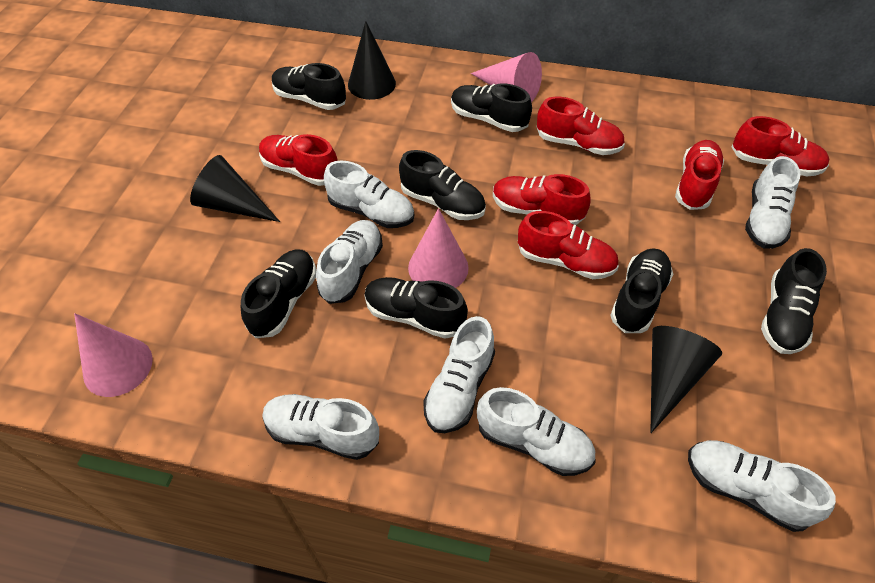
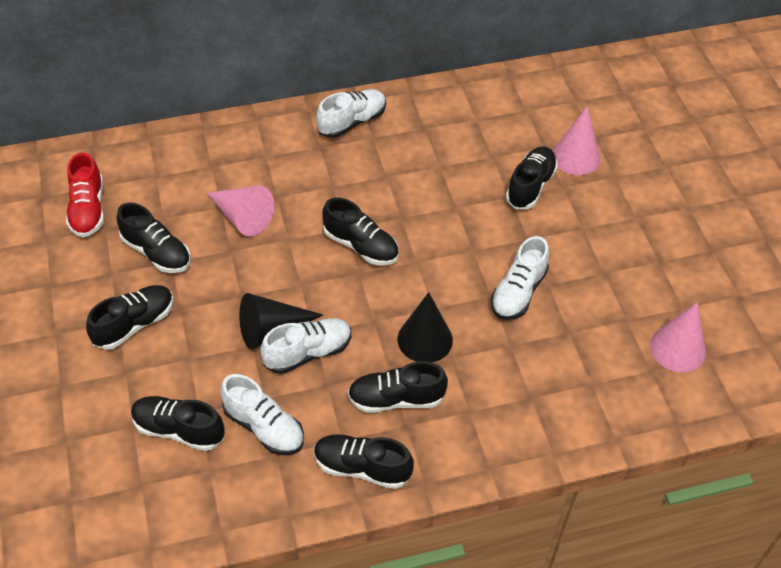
black cone: 3 -> 2
red shoe: 6 -> 1
white shoe: 7 -> 4

